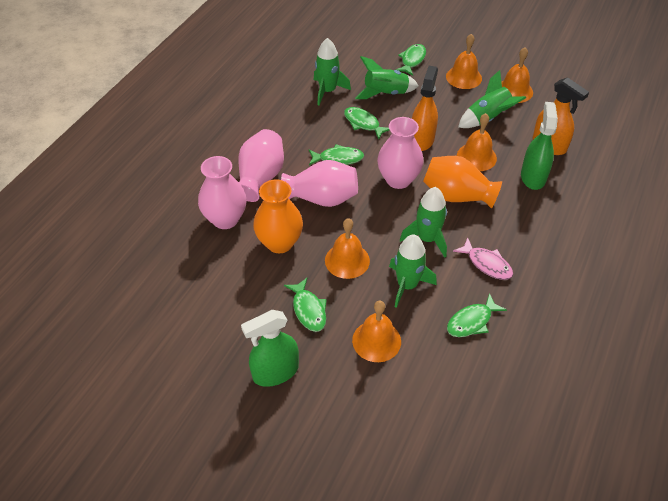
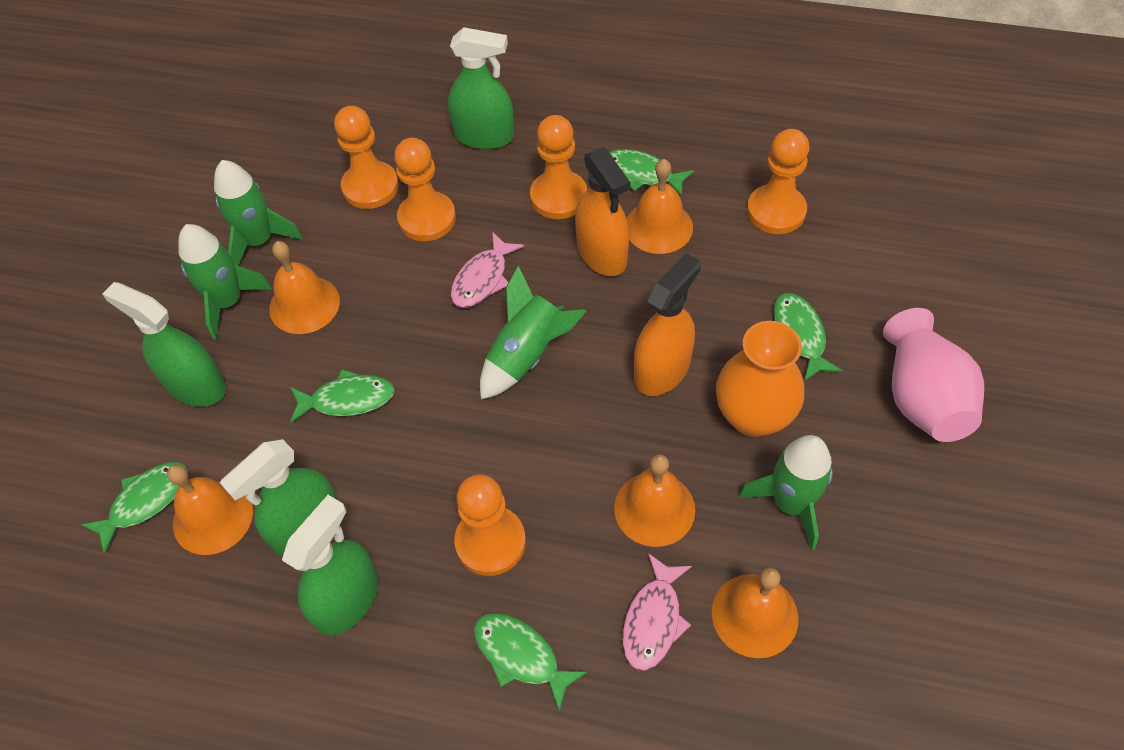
green rocket: 5 -> 4
green spray bottle: 2 -> 4
orange pawn: 0 -> 5
orange vase: 2 -> 1
pink fish: 1 -> 2
pink vase: 4 -> 1

